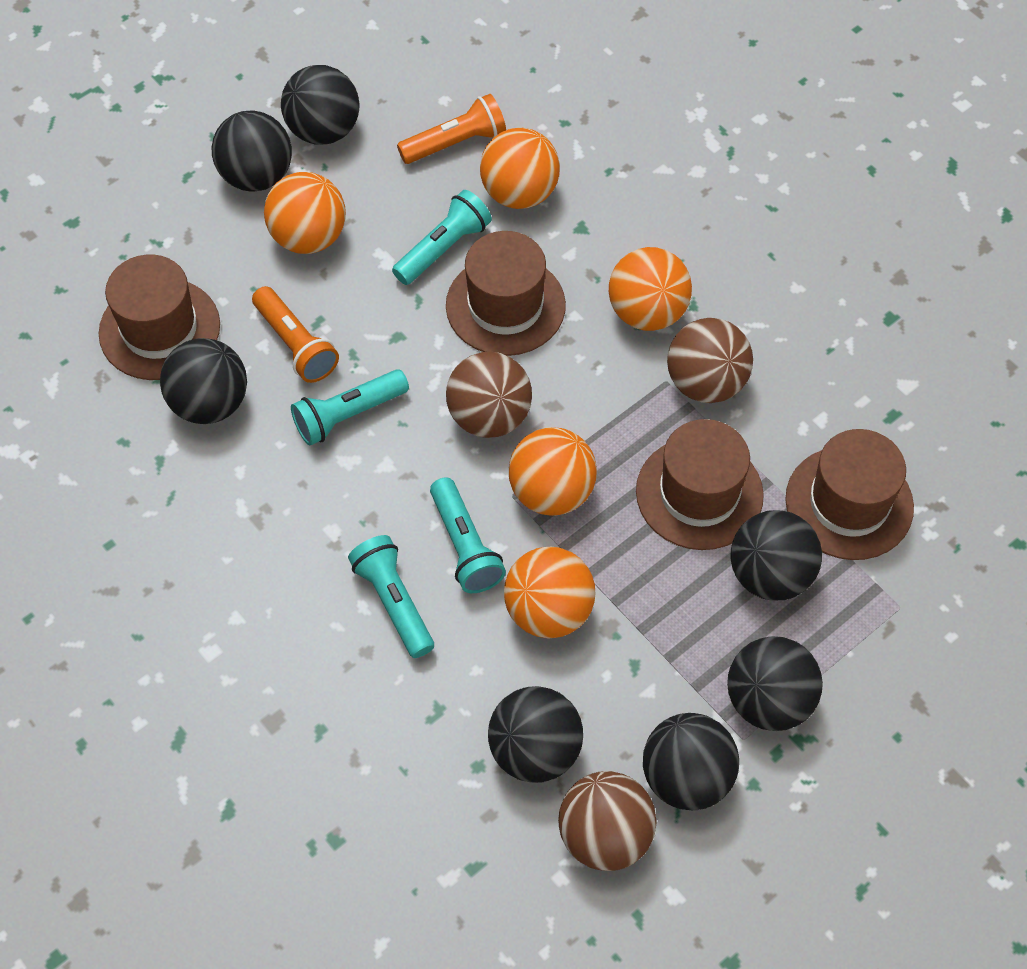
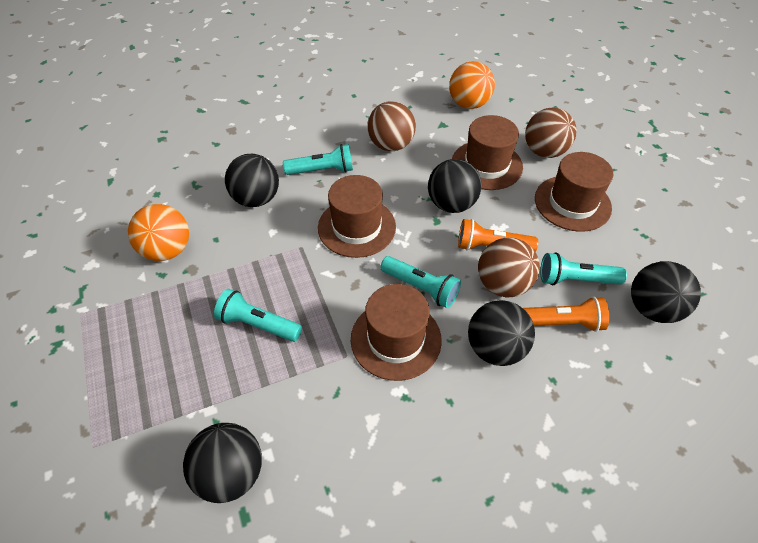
black ball: 7 -> 5
orange ball: 5 -> 2

